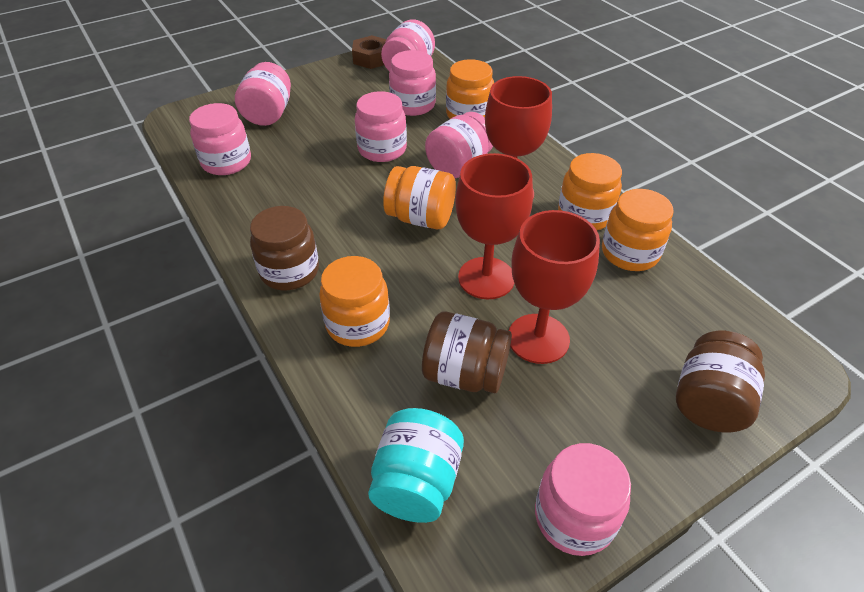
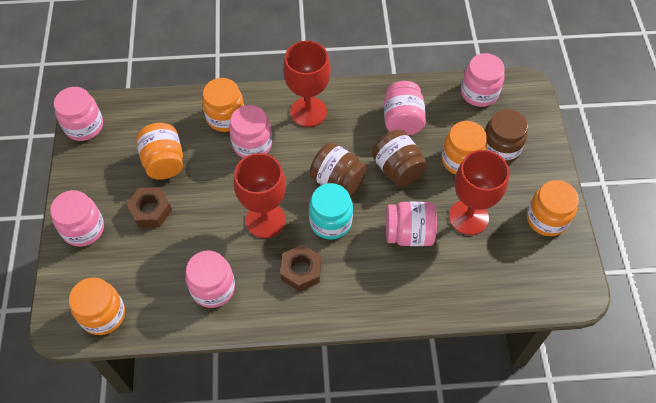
brown nut: 1 -> 2

